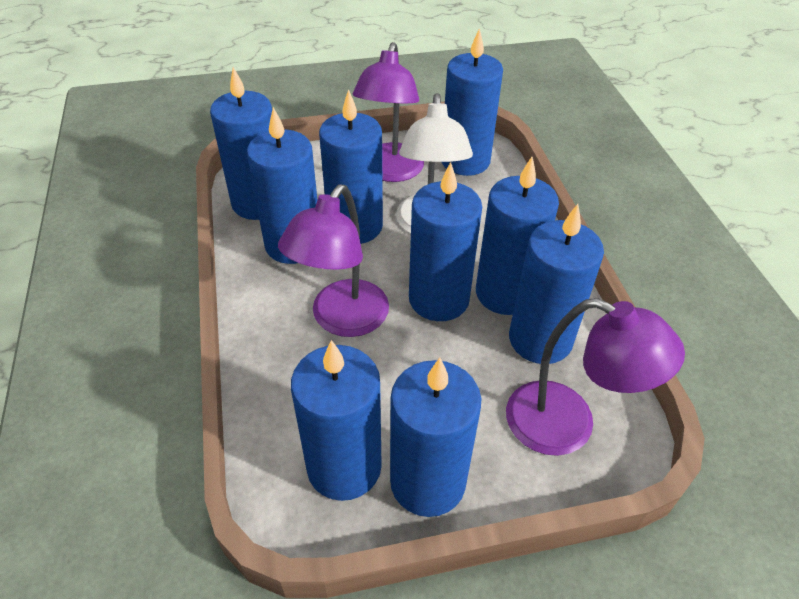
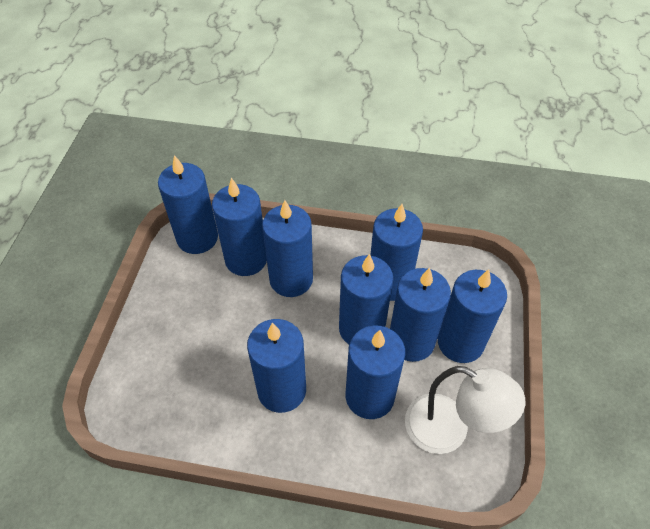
purple lamp: 3 -> 0

